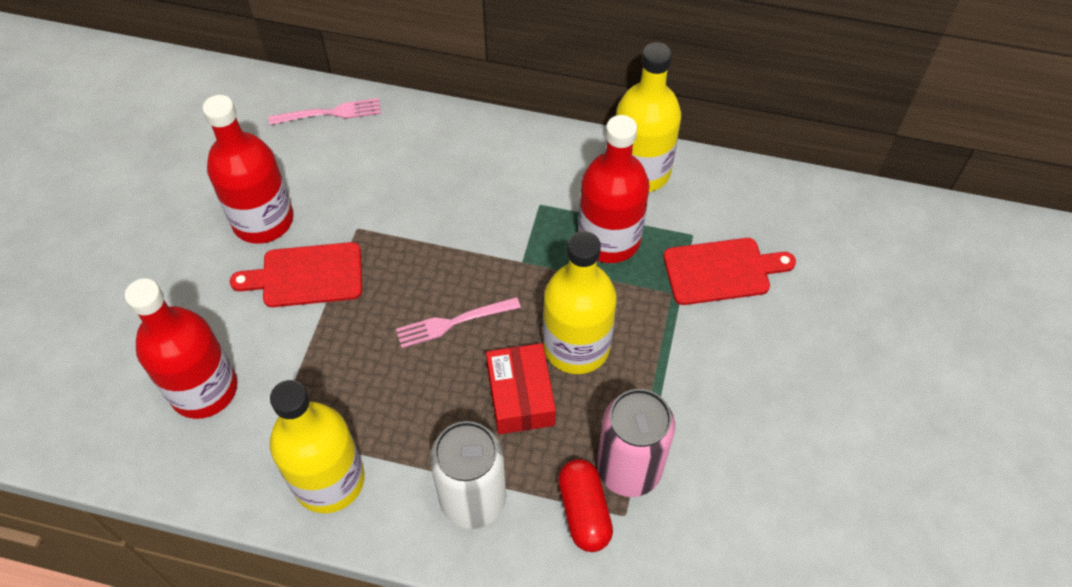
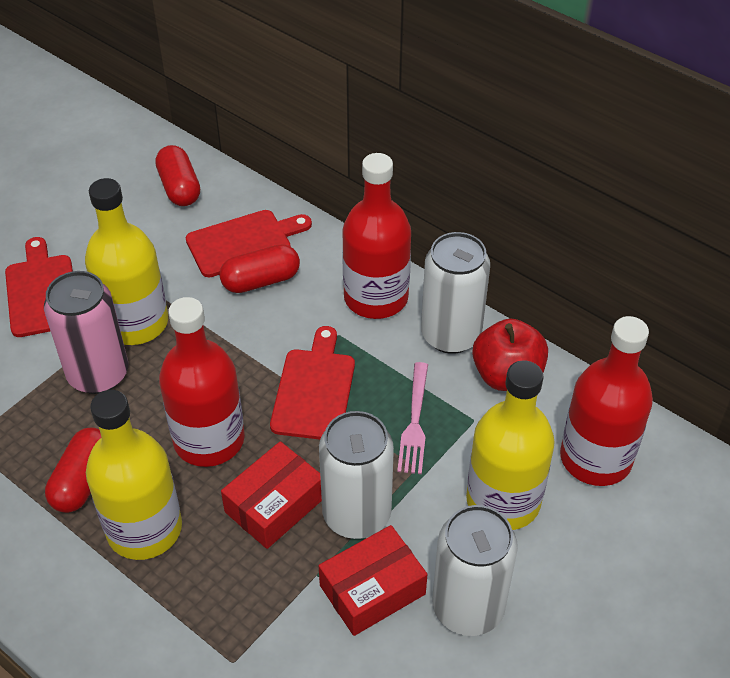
pink fork: 2 -> 1
red apple: 0 -> 1
red box: 1 -> 2
red capsule: 1 -> 3
red cutting board: 2 -> 3
white can: 1 -> 3

